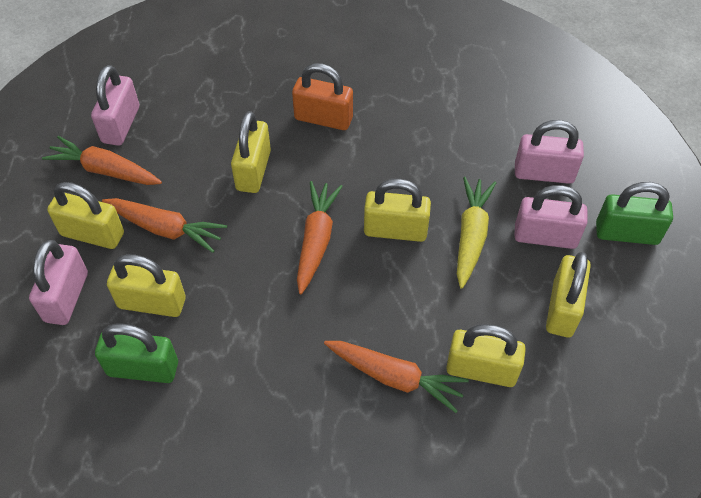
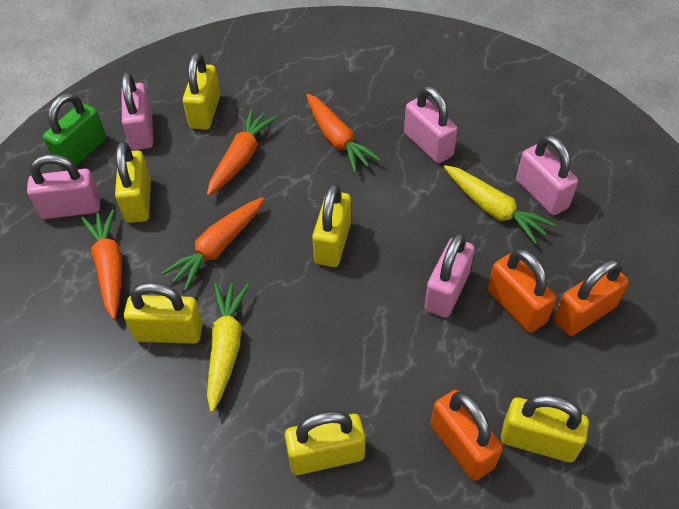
green padlock: 2 -> 1
orange padlock: 1 -> 3
pink padlock: 4 -> 5
yellow carrot: 1 -> 2

